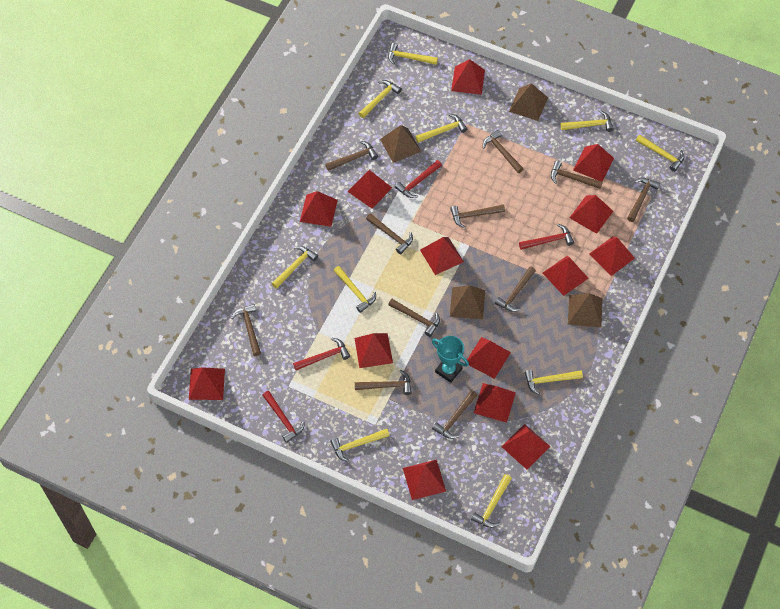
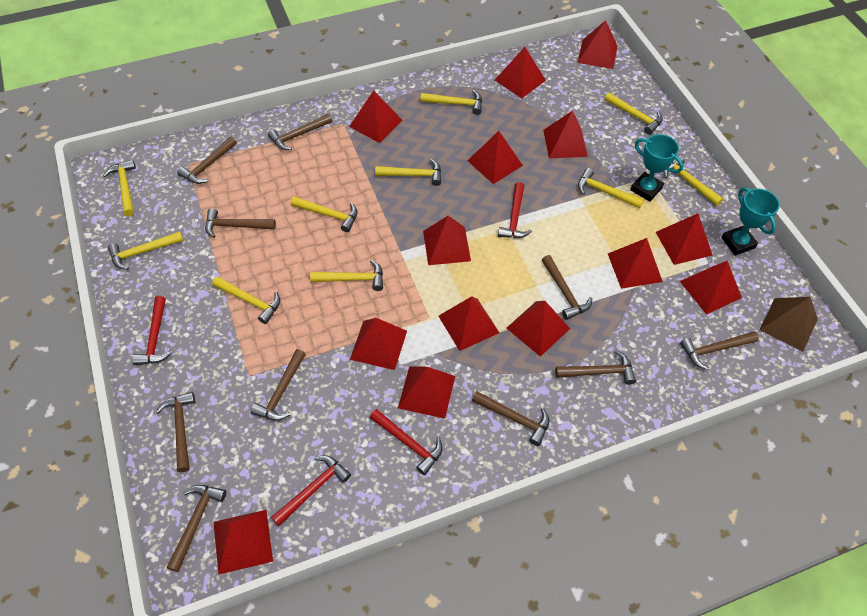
brown hammer: 11 -> 10
brown pyramid: 4 -> 1
turquoise trophy: 1 -> 2

